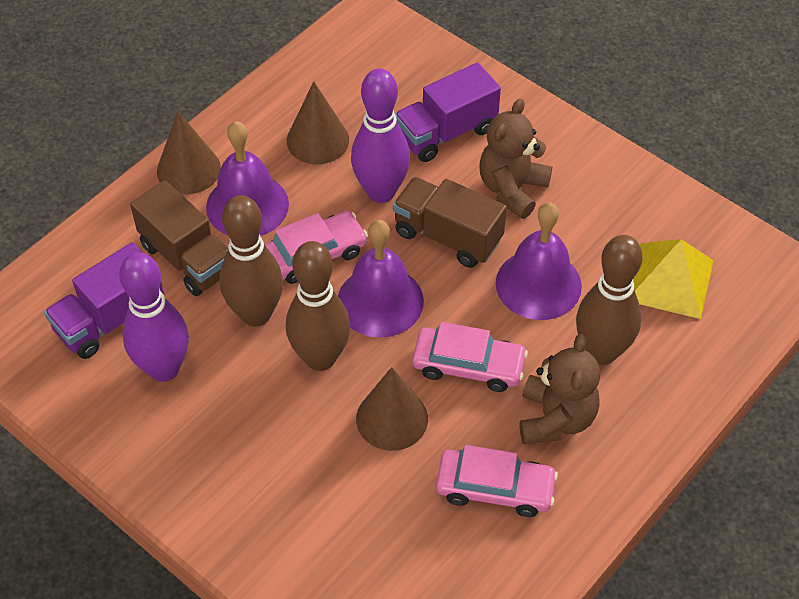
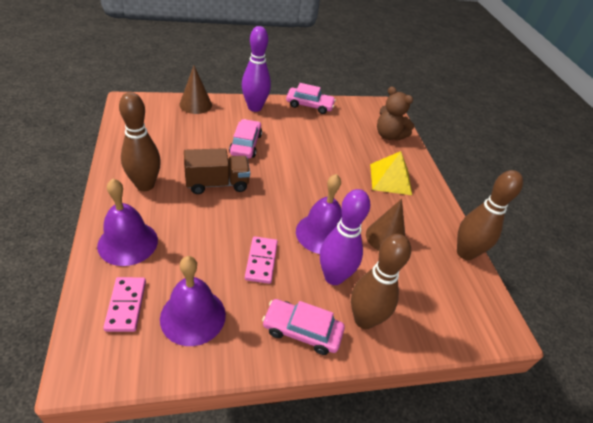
brown cone: 3 -> 2
brown teddy bear: 2 -> 1
brown truck: 2 -> 1
pink domino: 0 -> 2
purple truck: 2 -> 0

